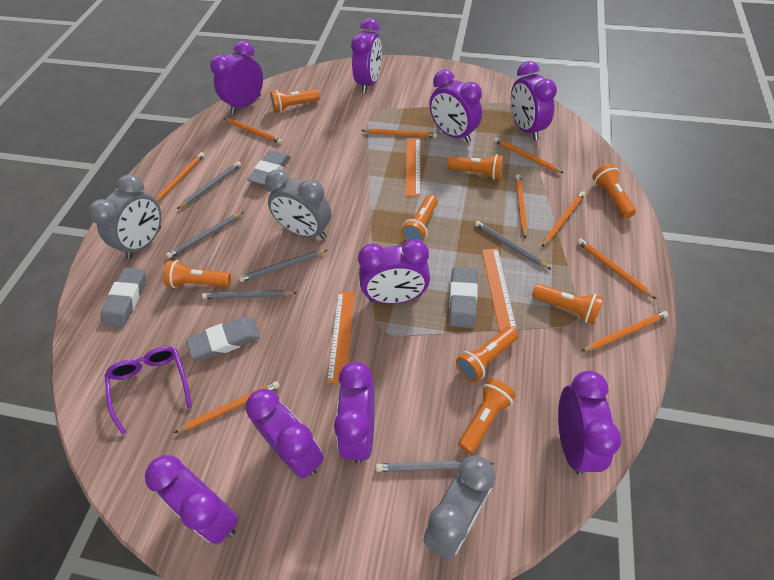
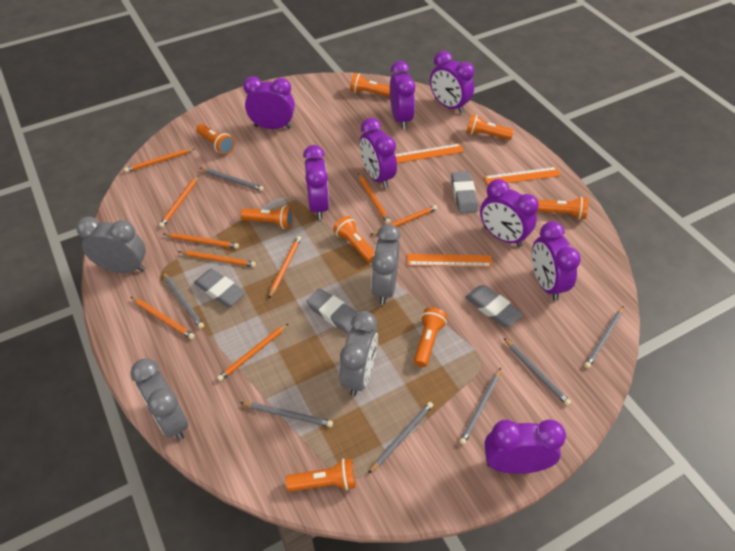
grey clock: 3 -> 4
grey pencil: 6 -> 7
purple clock: 9 -> 8
purple glasses: 1 -> 0

